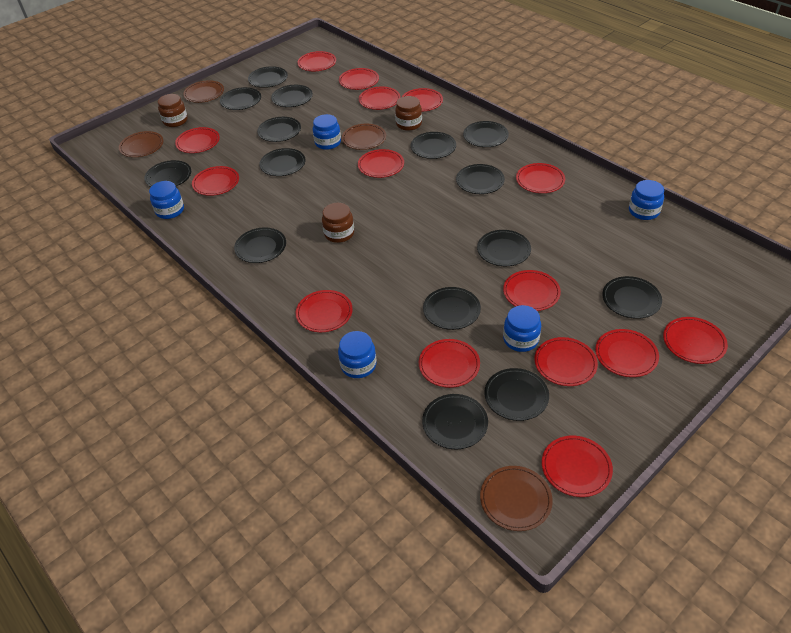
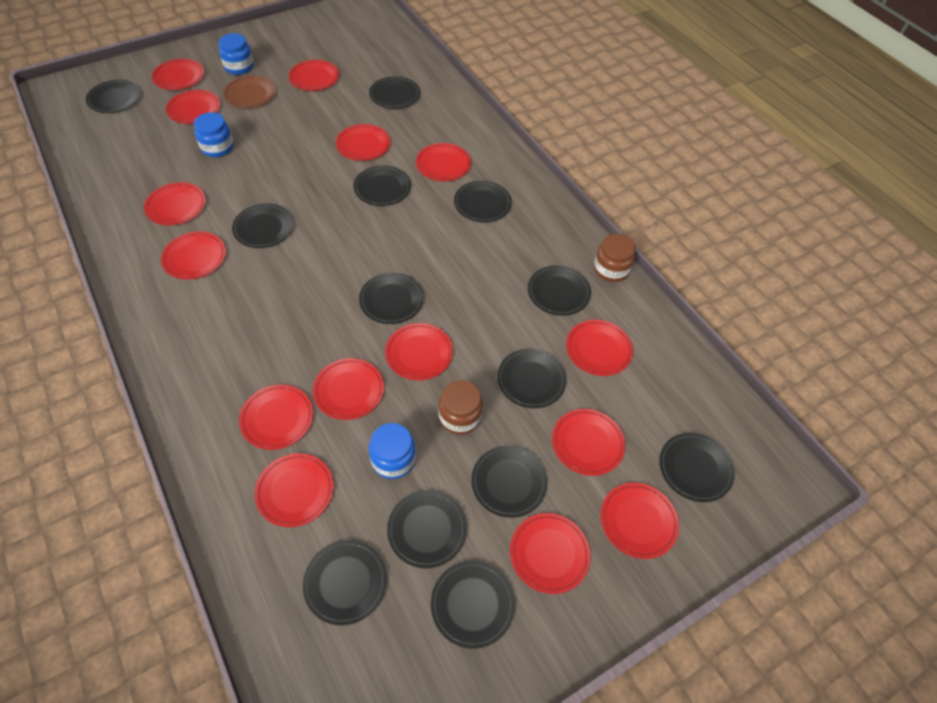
black plate: 15 -> 13
blue jar: 5 -> 3
brown jar: 3 -> 2
brown plate: 4 -> 1

